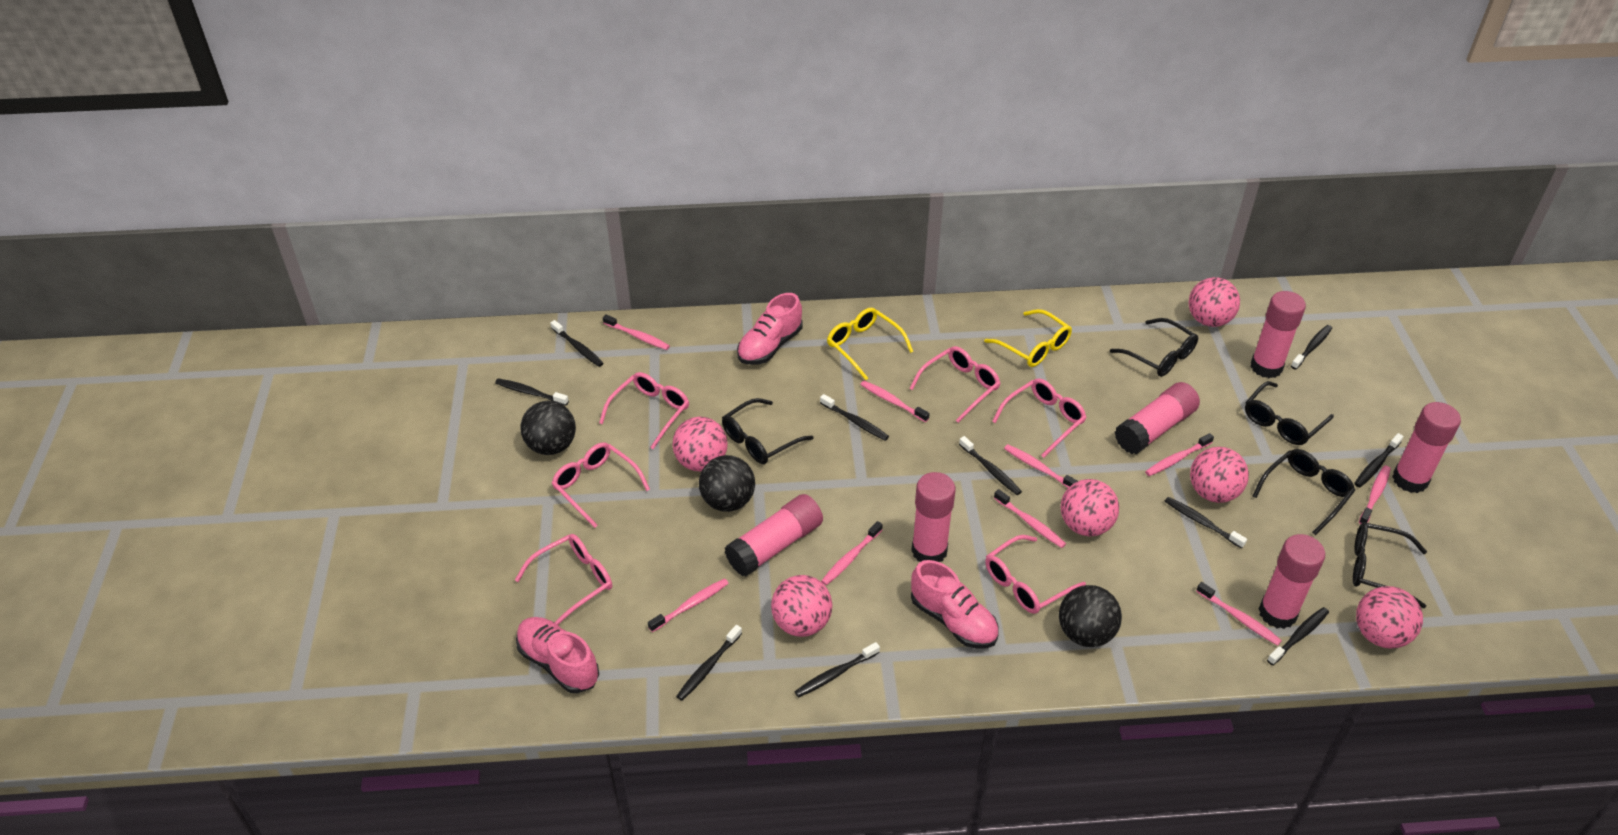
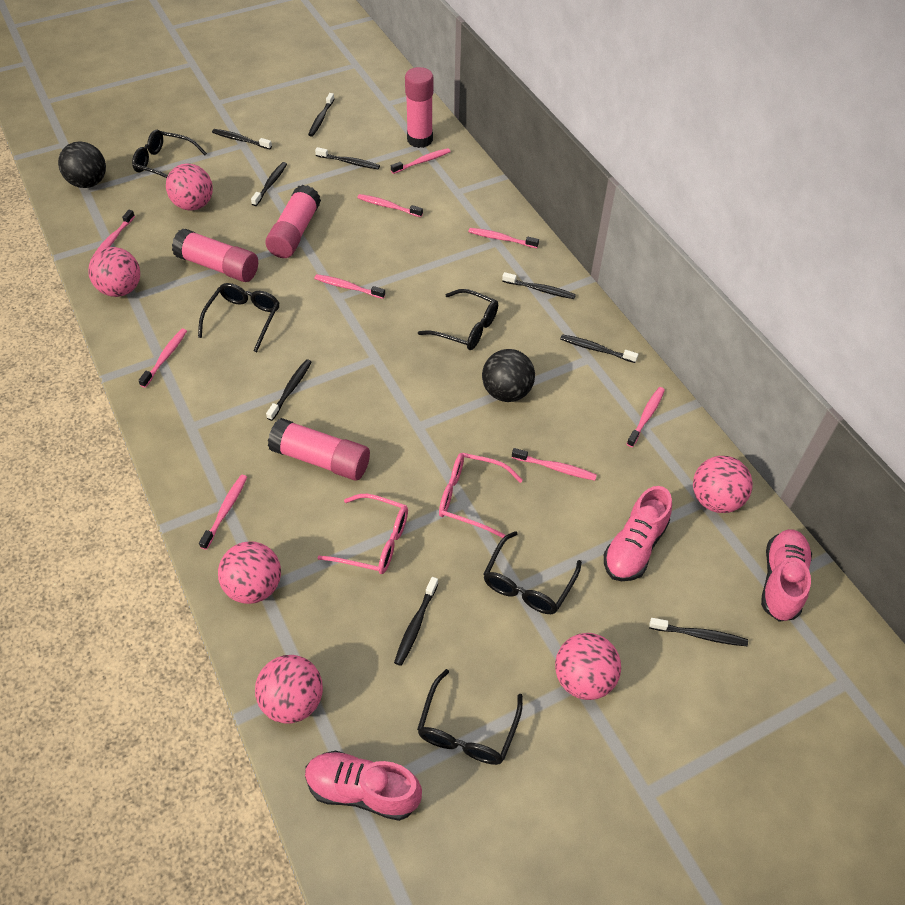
black ball: 3 -> 2
black toothbrush: 10 -> 9
pink glasses: 6 -> 2
pink glue stick: 6 -> 4
yellow glasses: 2 -> 0

